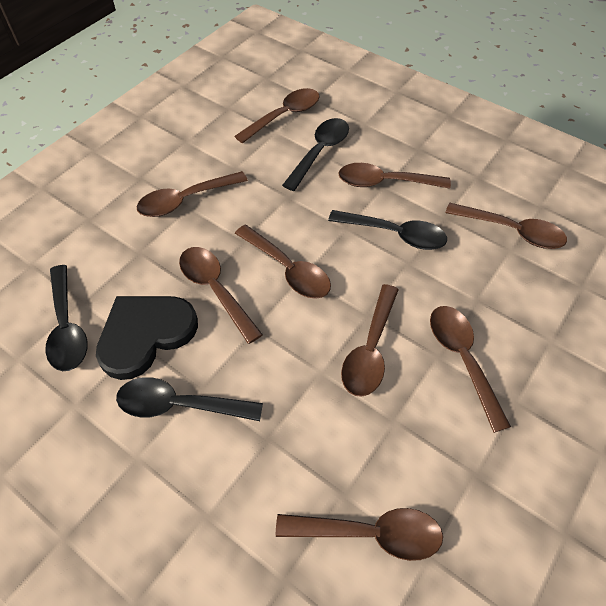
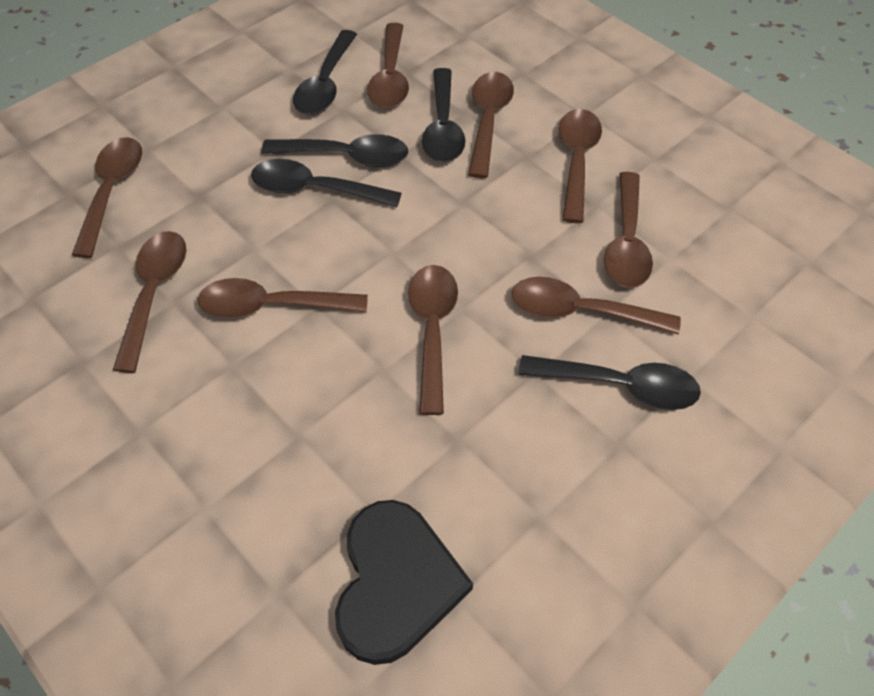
black spoon: 4 -> 5

